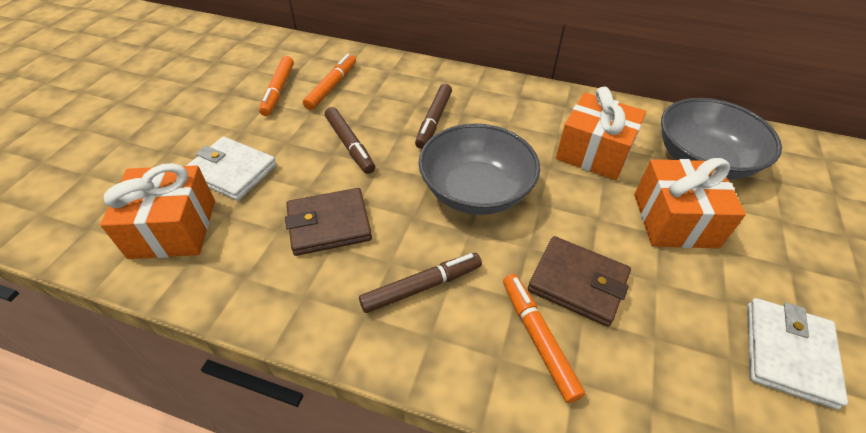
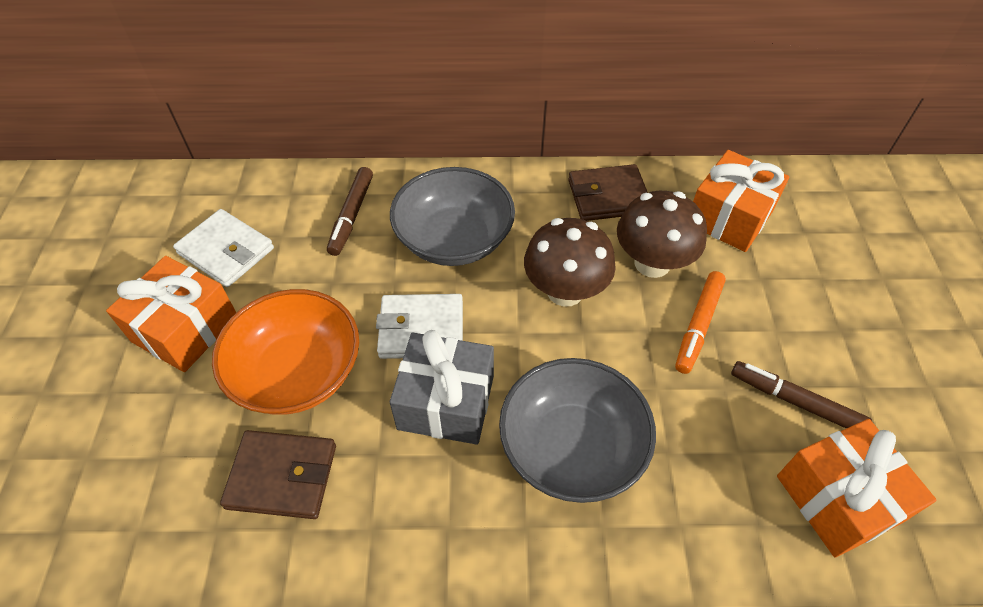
brown marker: 3 -> 2
brown mushroom: 0 -> 2
grey gift: 0 -> 1
orange bowl: 0 -> 1
orange marker: 3 -> 1

